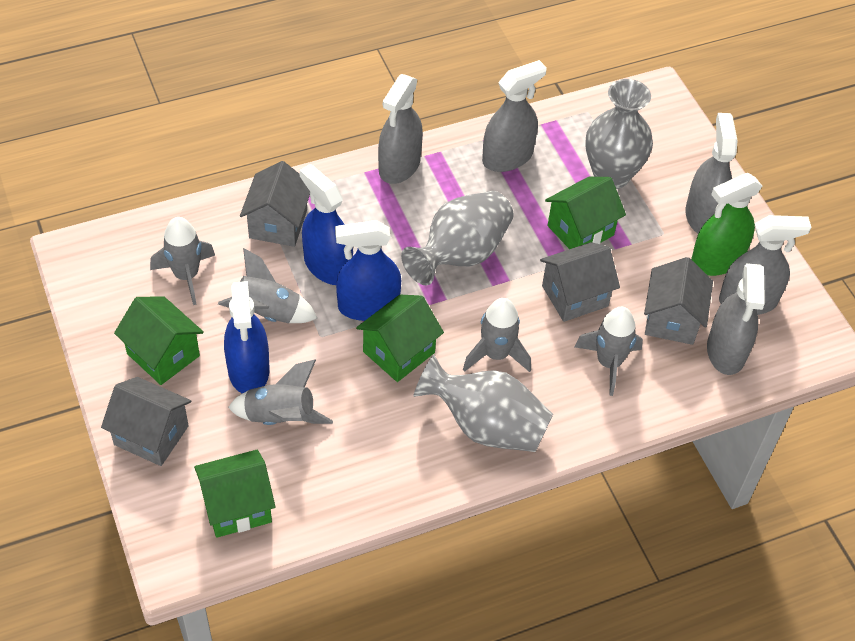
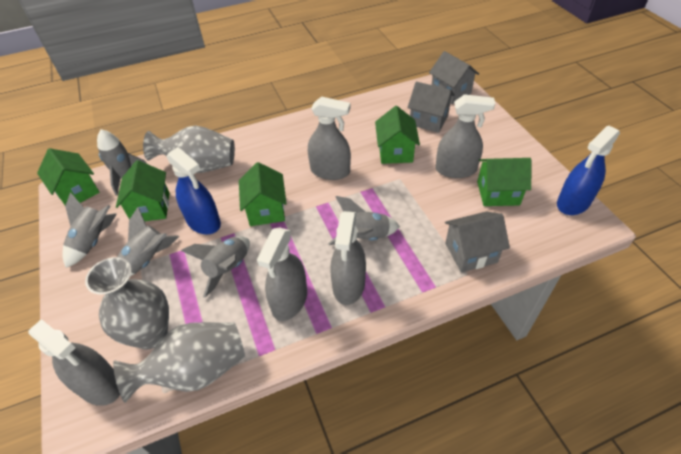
blue spray bottle: 3 -> 2
green house: 4 -> 5
green spray bottle: 1 -> 0
grey house: 4 -> 3

